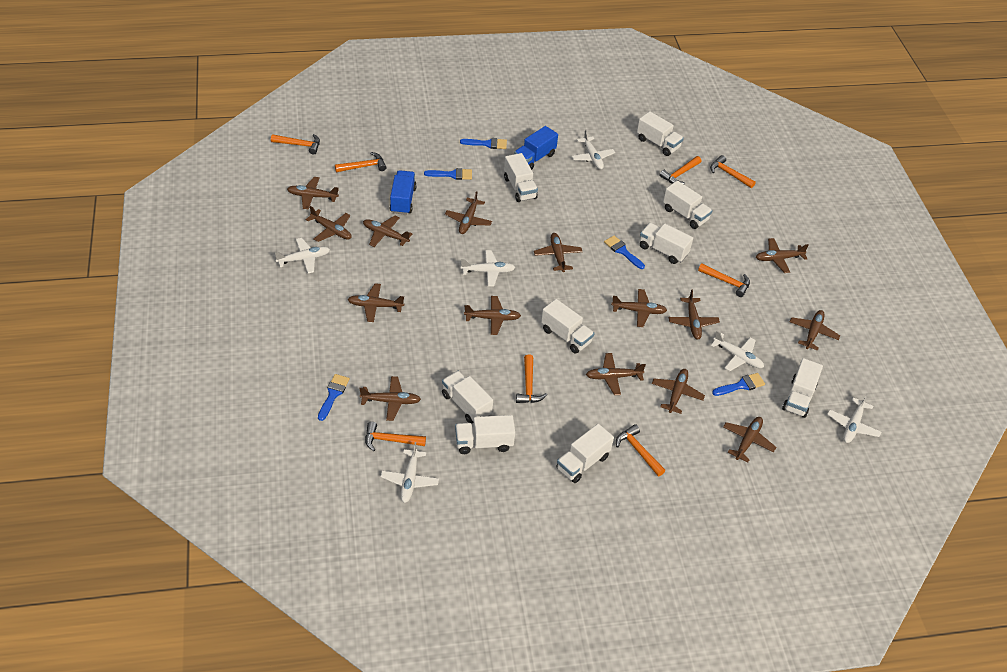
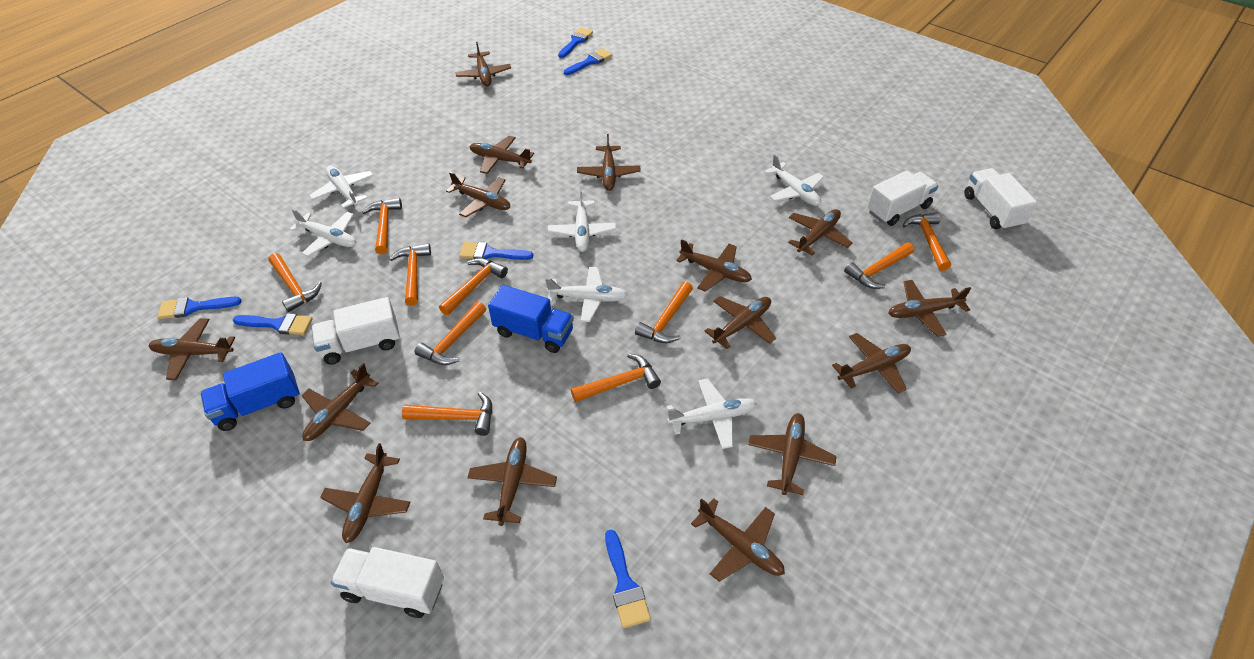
blue brush: 5 -> 6
orange hammer: 8 -> 10
white truck: 9 -> 4

